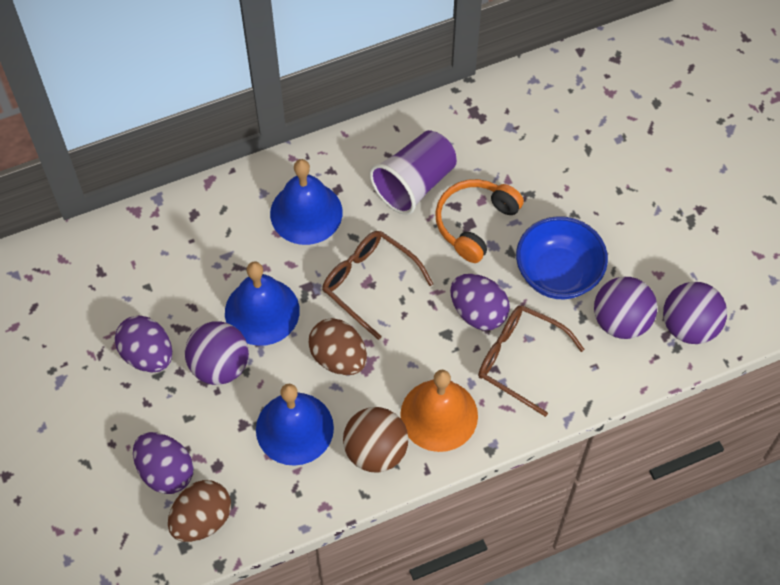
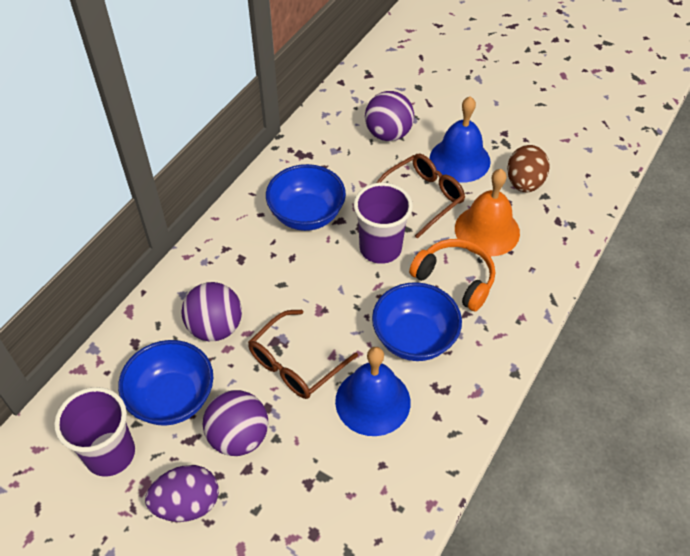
blue bell: 3 -> 2
blue bowl: 1 -> 3
brown ball: 1 -> 0
brown egg: 2 -> 1
purple cup: 1 -> 2
purple egg: 3 -> 1

